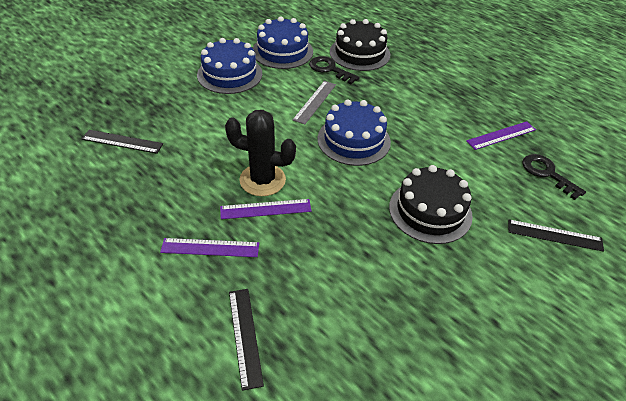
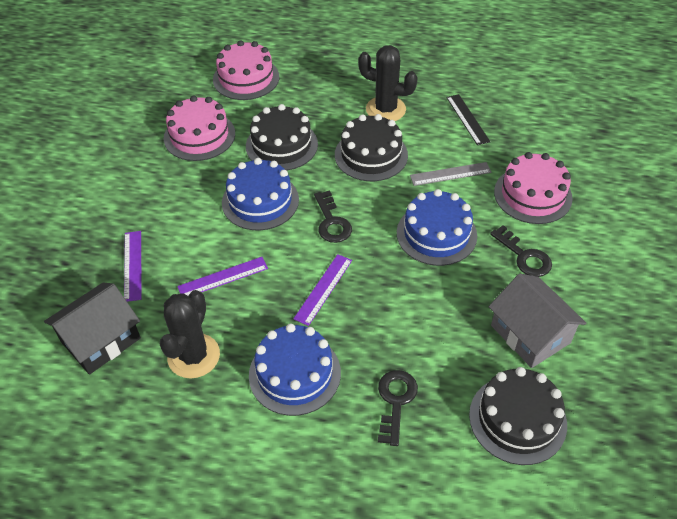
black cactus: 1 -> 2
black cake: 2 -> 3
black house: 0 -> 1
black key: 2 -> 3
black ruler: 3 -> 1
grey house: 0 -> 1
pink cake: 0 -> 3

